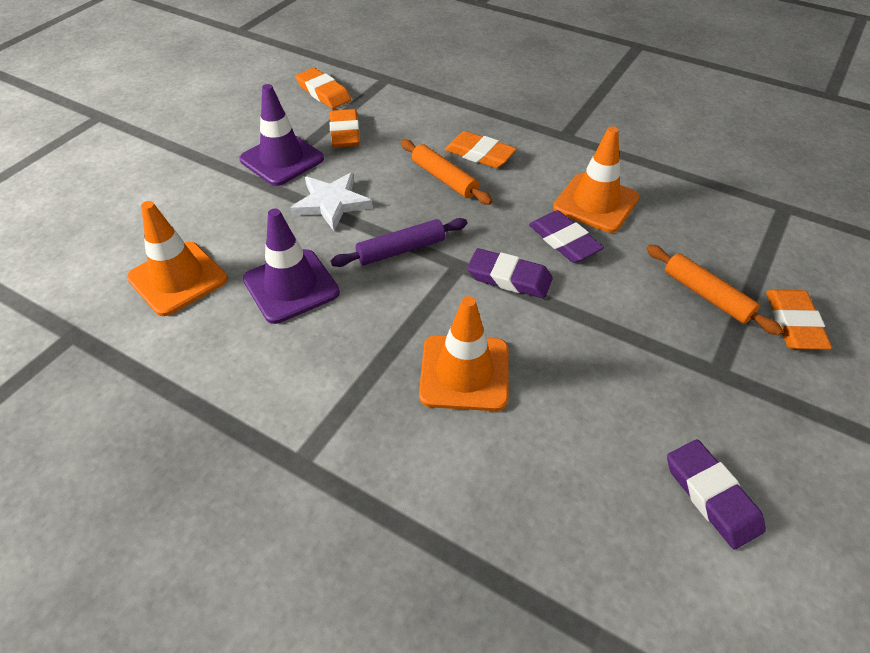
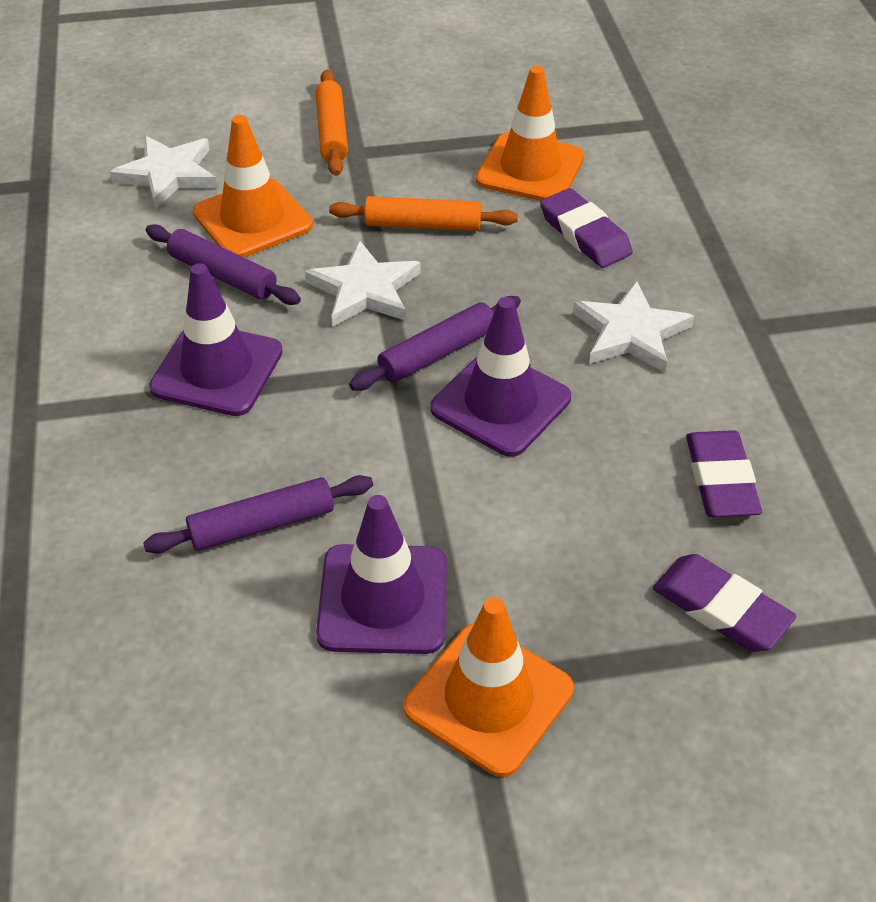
orange eraser: 4 -> 0
purple rolling pin: 1 -> 3
purple traffic cone: 2 -> 3
white star: 1 -> 3

